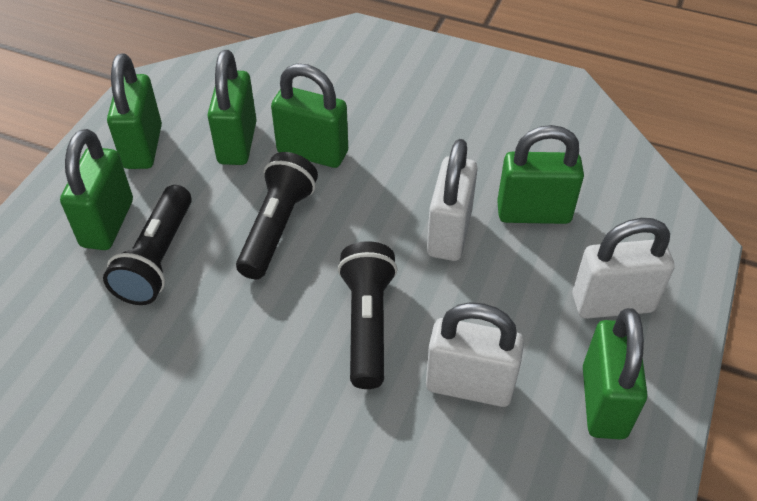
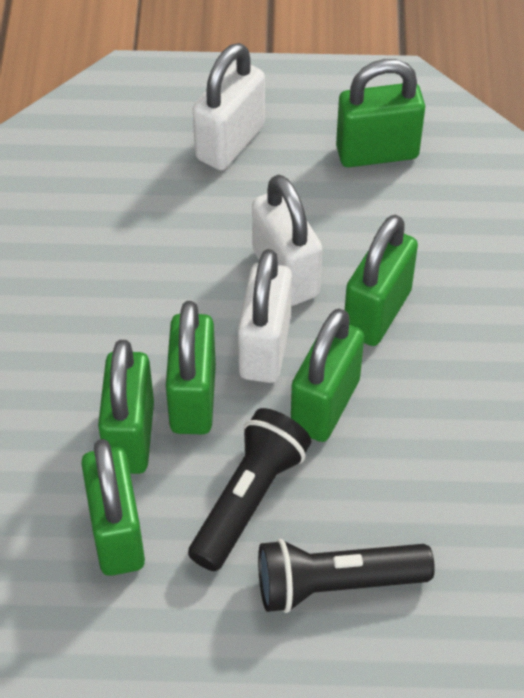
black flashlight: 3 -> 2

